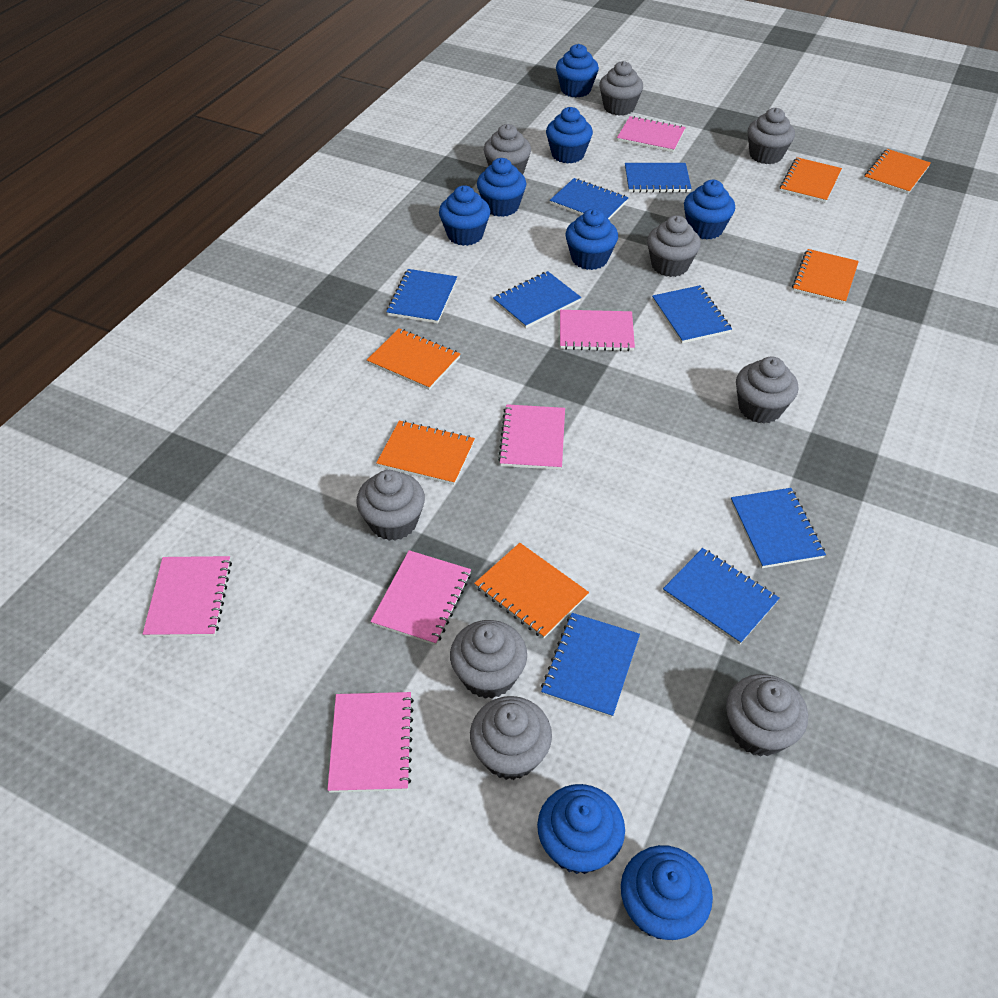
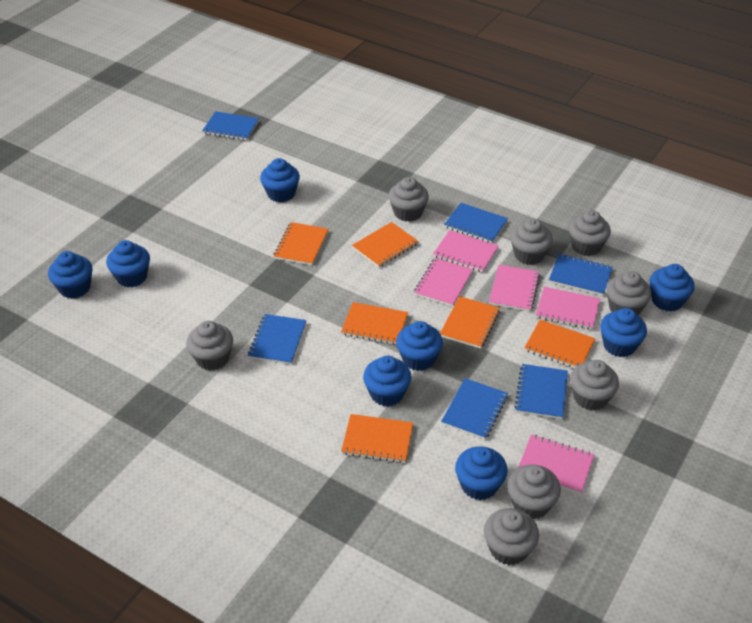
blue notebook: 8 -> 6
grey cupcake: 9 -> 8
pink notebook: 6 -> 5

